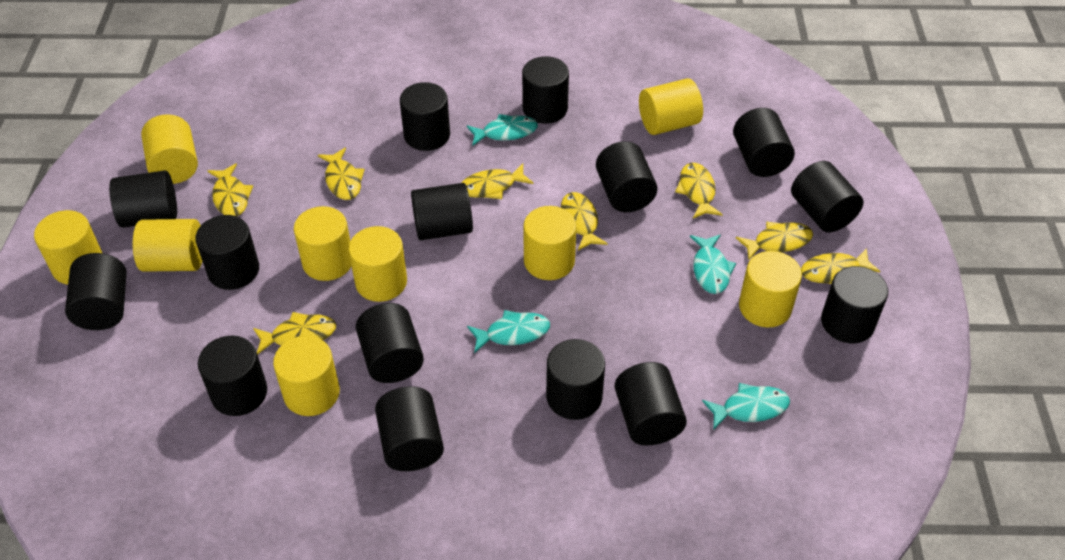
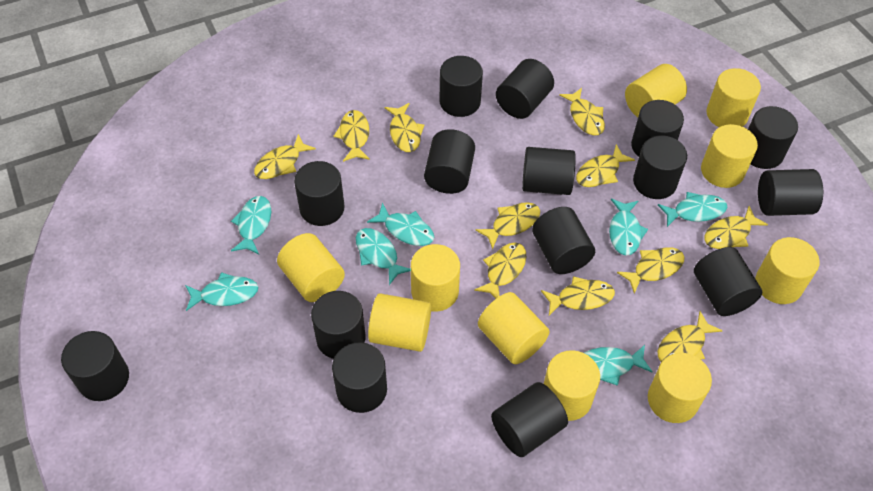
turquoise fish: 4 -> 7
yellow cylinder: 9 -> 10
yellow fish: 8 -> 11

